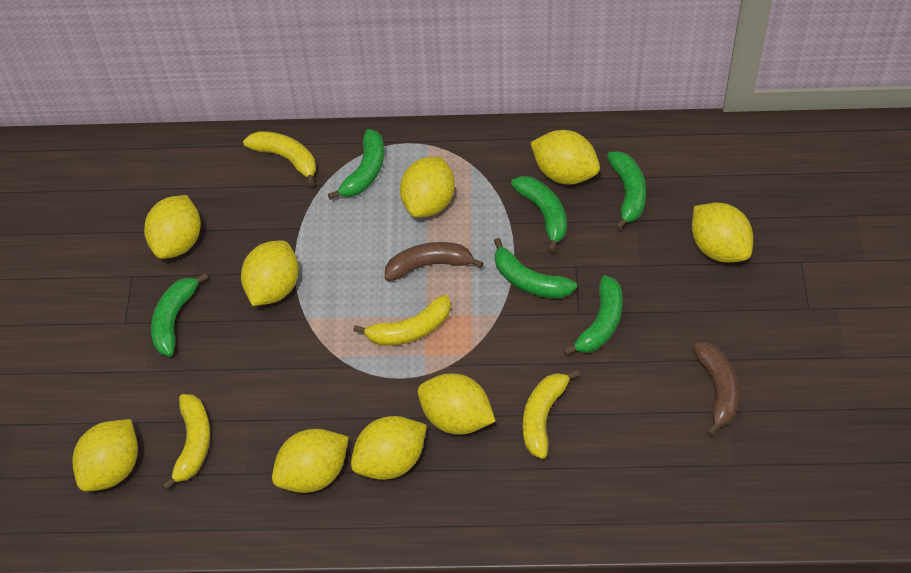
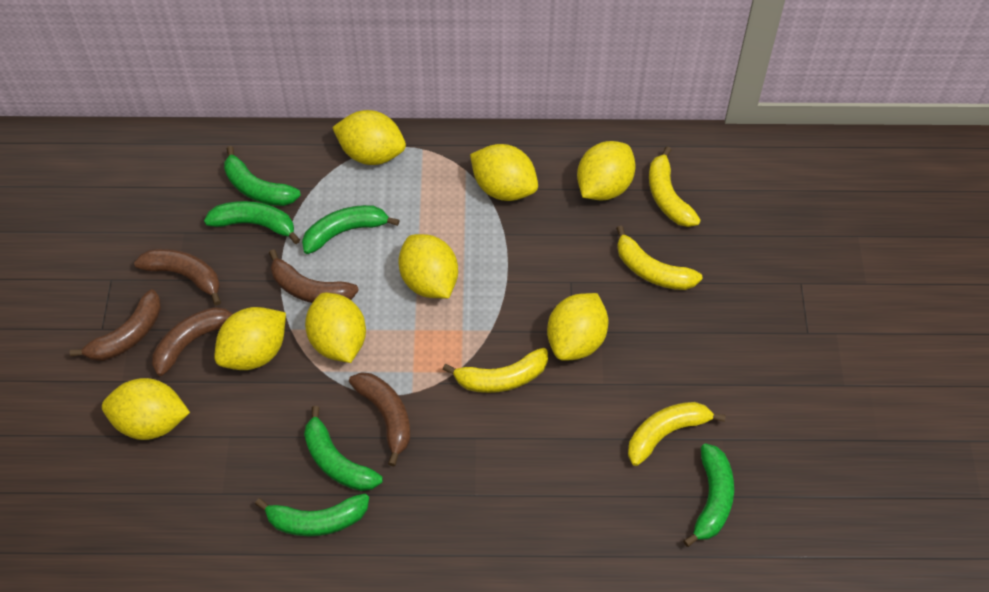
brown banana: 2 -> 5
yellow lemon: 9 -> 8

